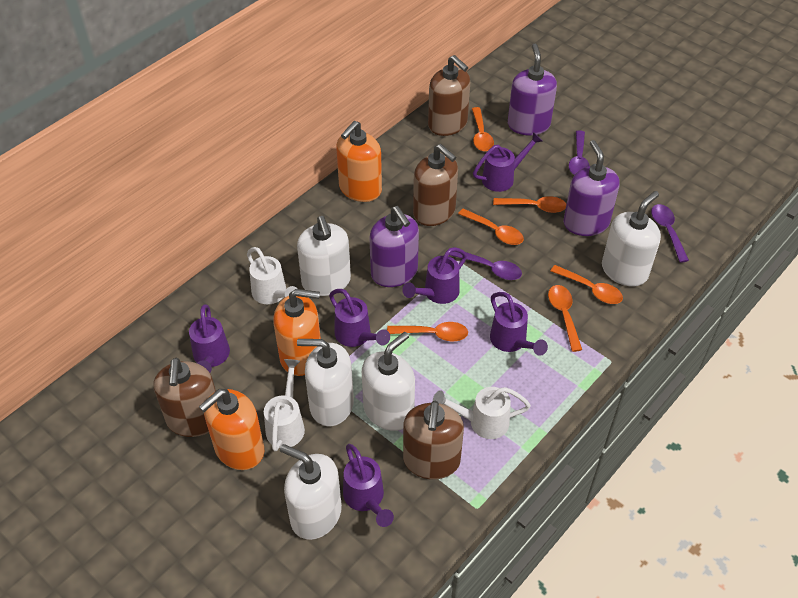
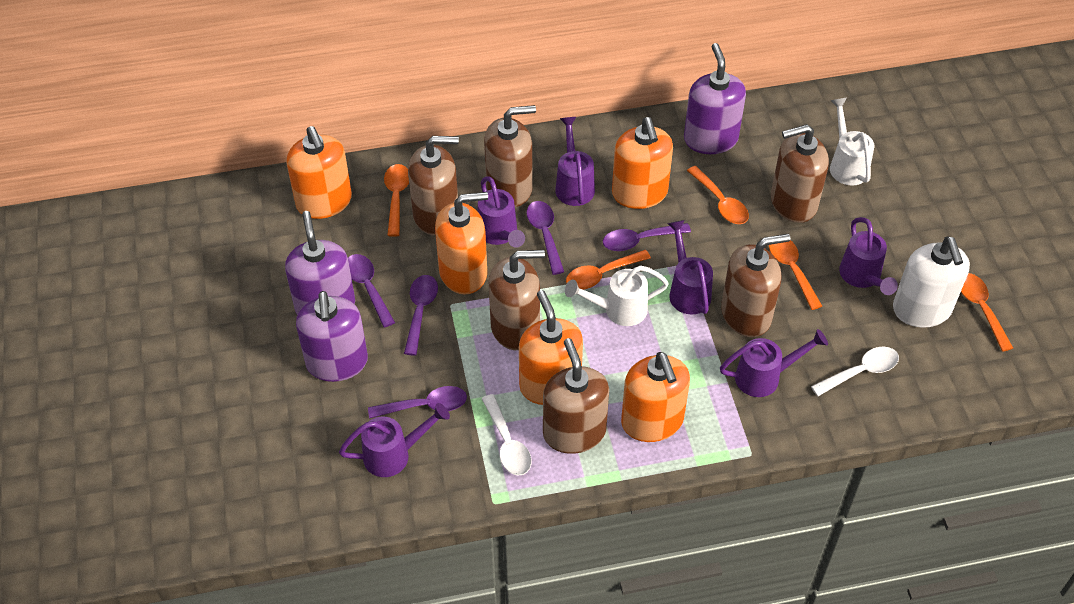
brown soap dispenser: 4 -> 6
orange soap dispenser: 3 -> 5
orange spoon: 6 -> 5
purple spoon: 3 -> 5
white soap dispenser: 5 -> 1
white spoon: 0 -> 2
white watering can: 3 -> 2

